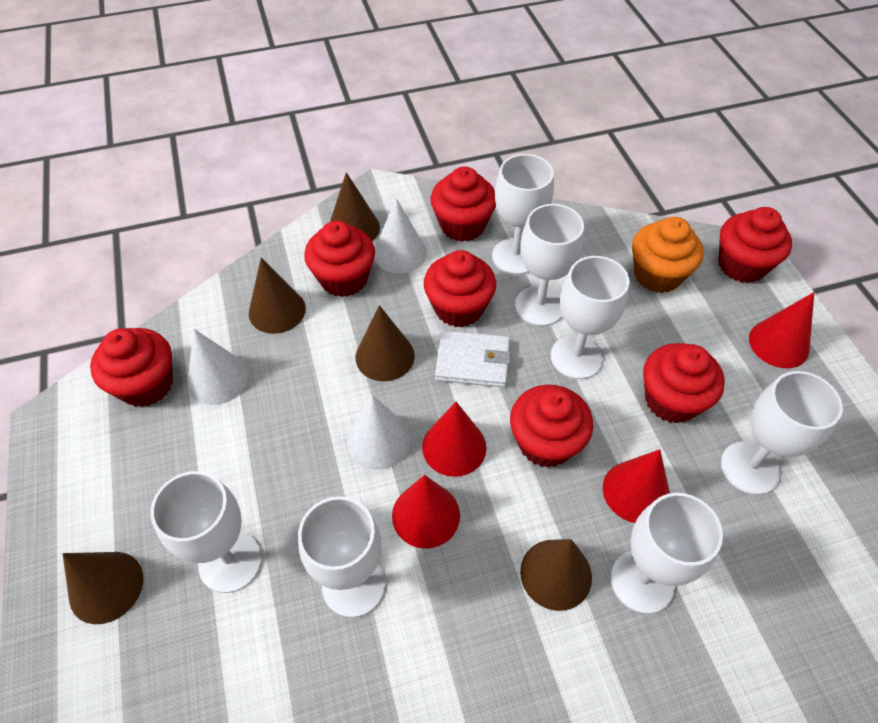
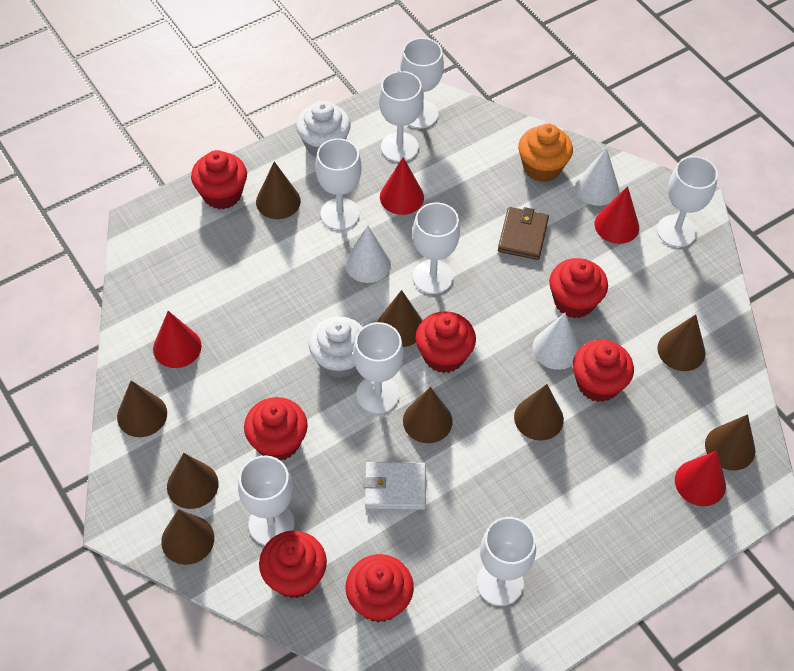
brown cone: 5 -> 9
brown wallet: 0 -> 1
white cupcake: 0 -> 2
white goblet: 7 -> 8

